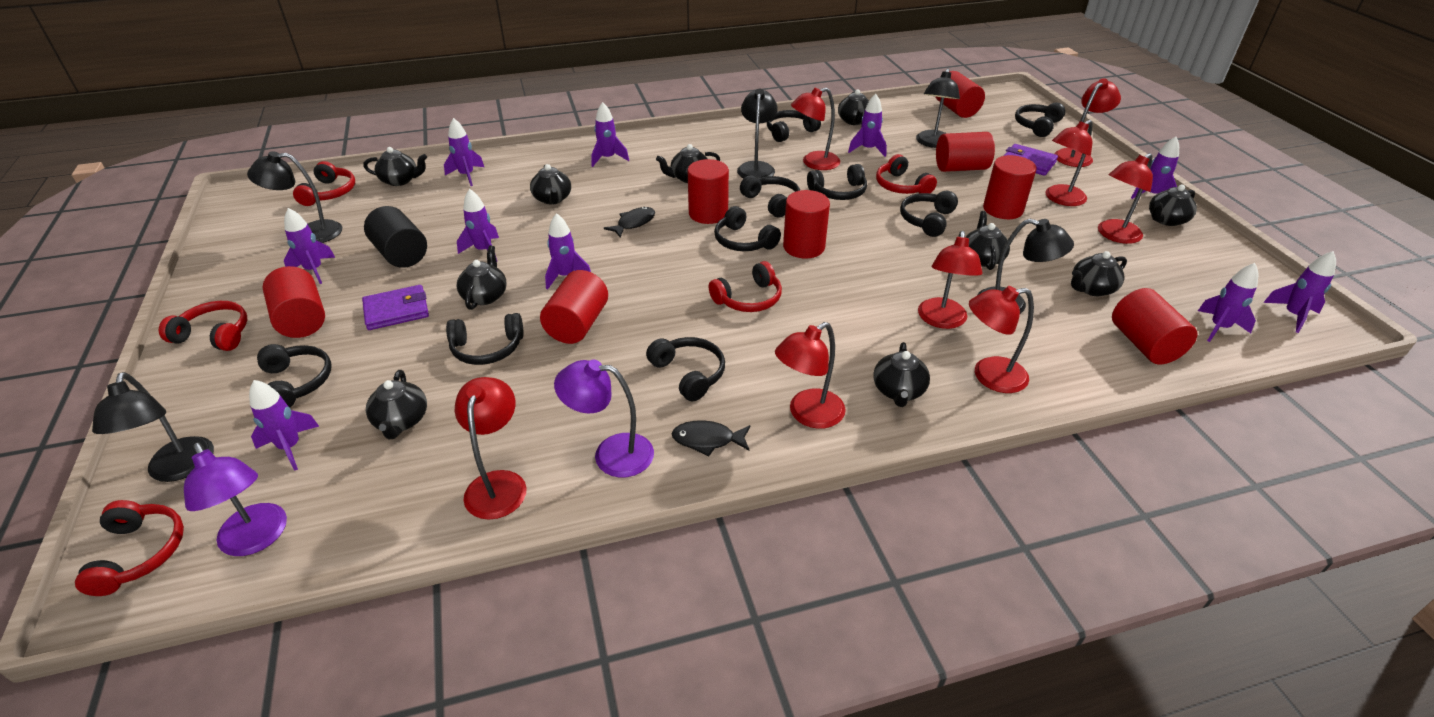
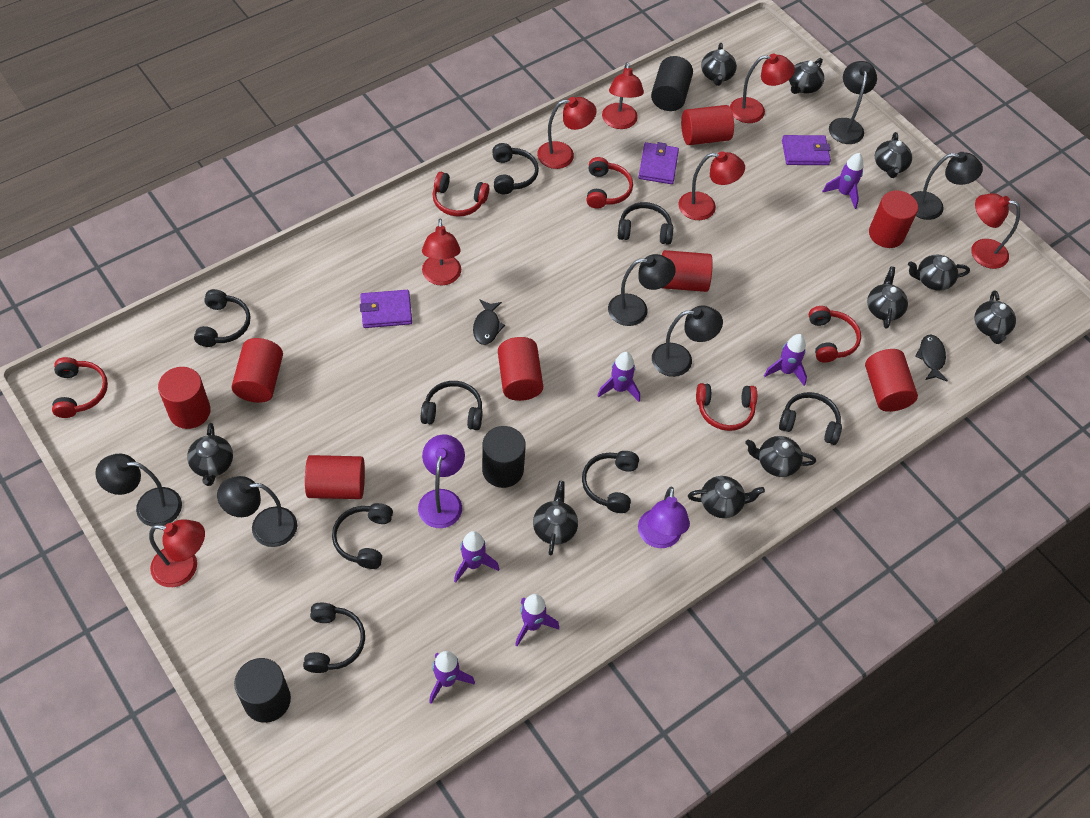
black cylinder: 1 -> 3
black headphones: 9 -> 8
black lamp: 5 -> 6
purple rocket: 10 -> 6
purple wallet: 2 -> 3
red lamp: 8 -> 7

